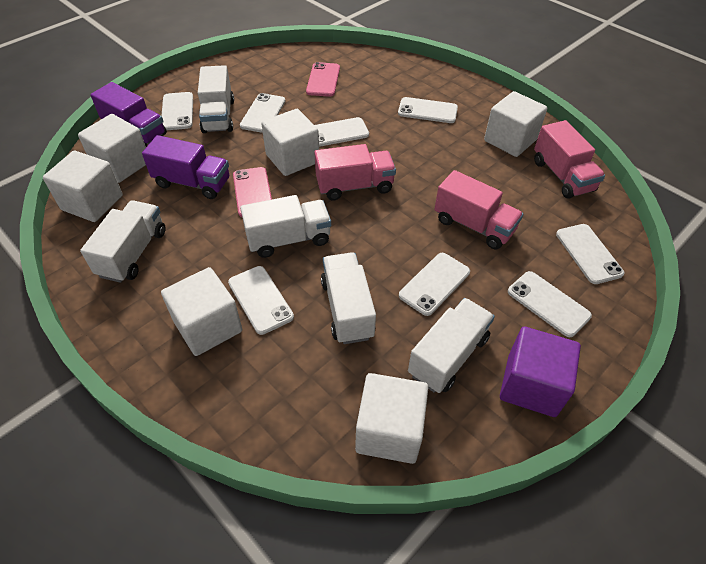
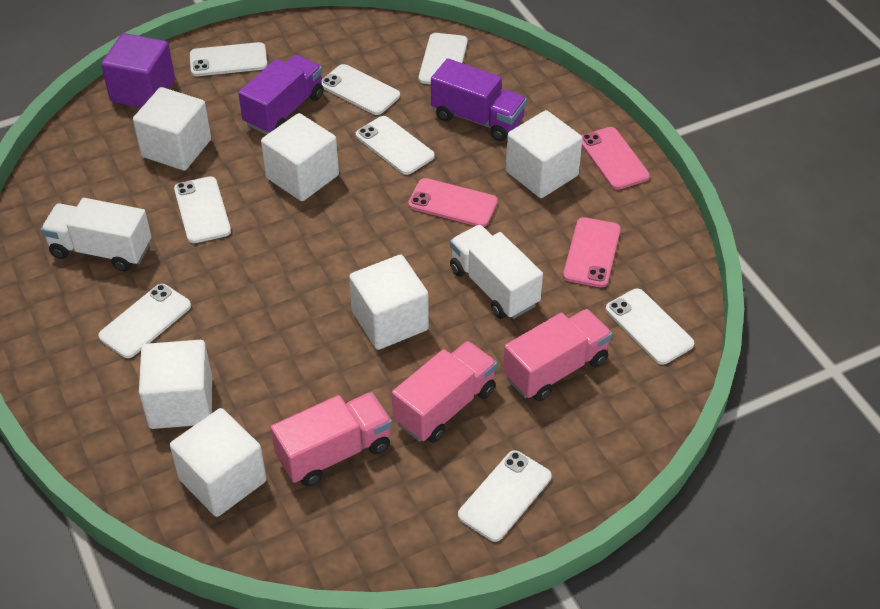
pink phone: 2 -> 3
white truck: 5 -> 2

